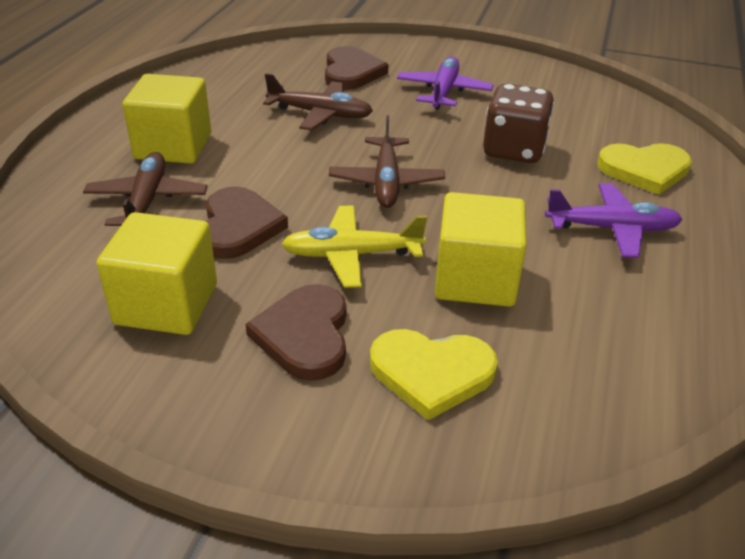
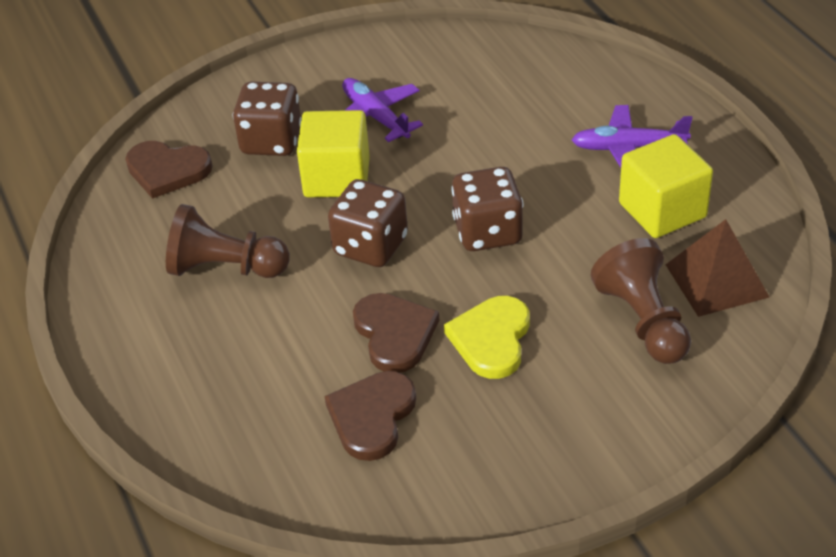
brown dice: 1 -> 3
brown pawn: 0 -> 2
brown plane: 3 -> 0
brown pyramid: 0 -> 1
yellow cube: 3 -> 2
yellow heart: 2 -> 1
yellow plane: 1 -> 0

